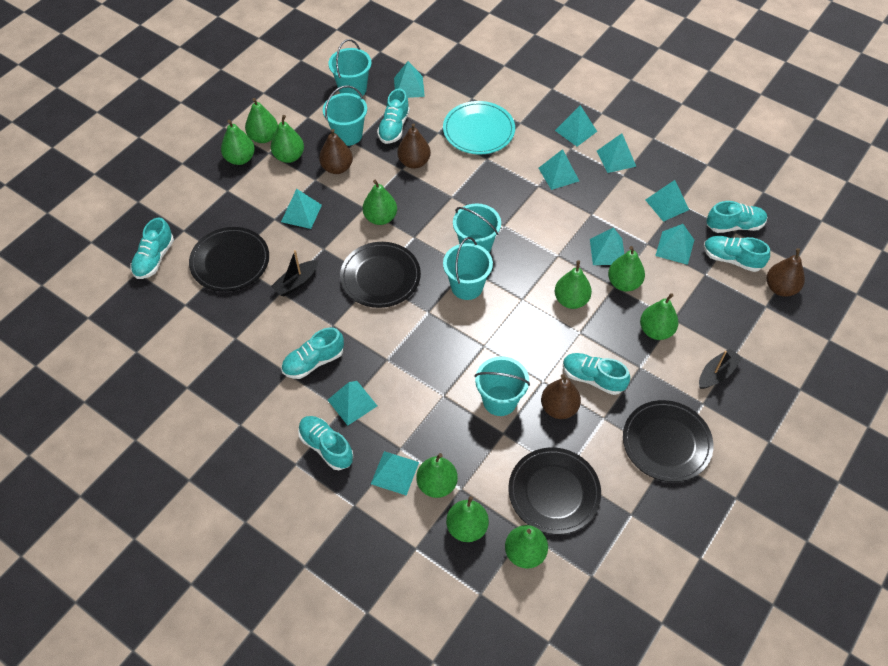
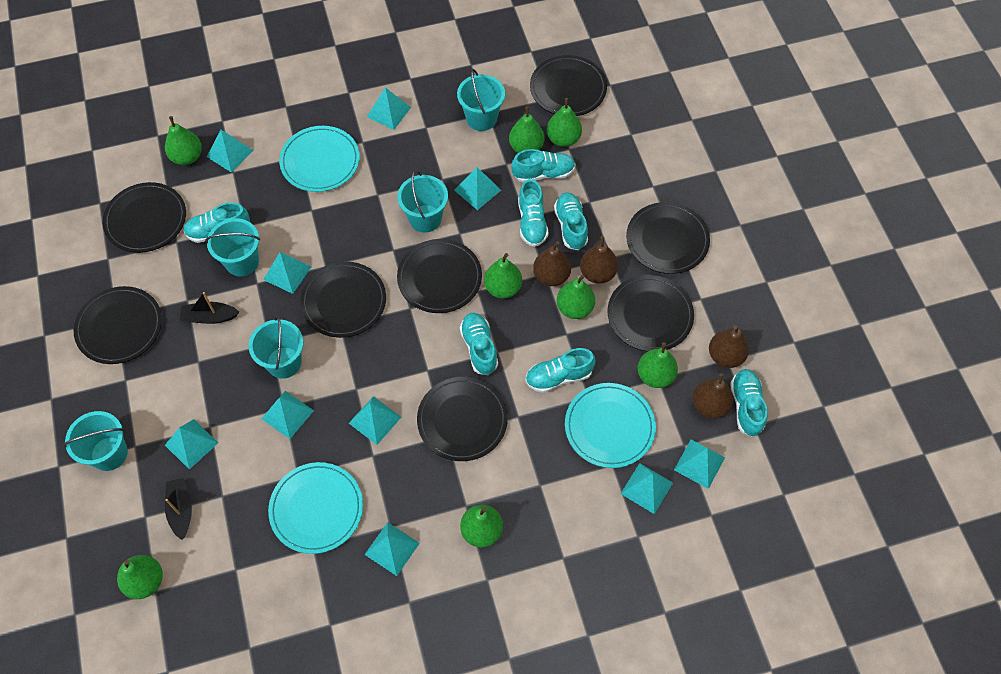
black plate: 4 -> 8
green pear: 10 -> 8
turquoise plate: 1 -> 3

